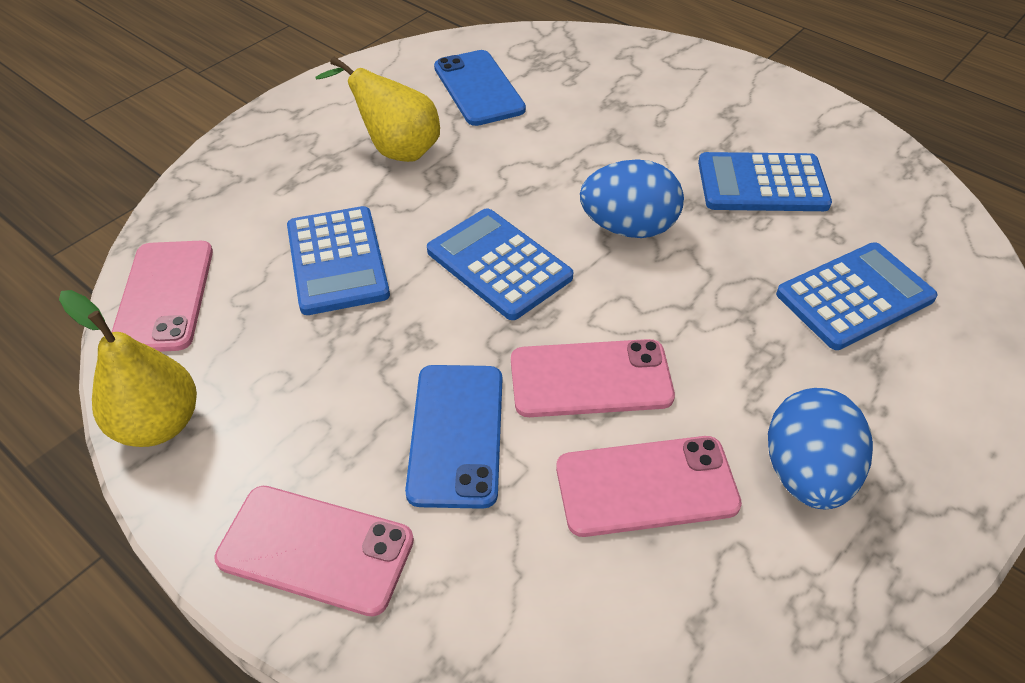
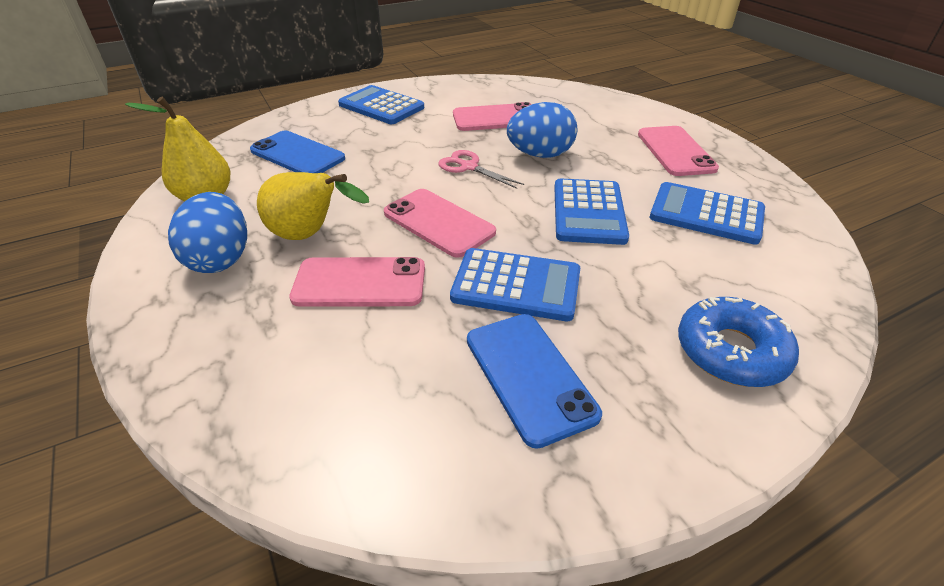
blue donut: 0 -> 1
pink scissors: 0 -> 1

